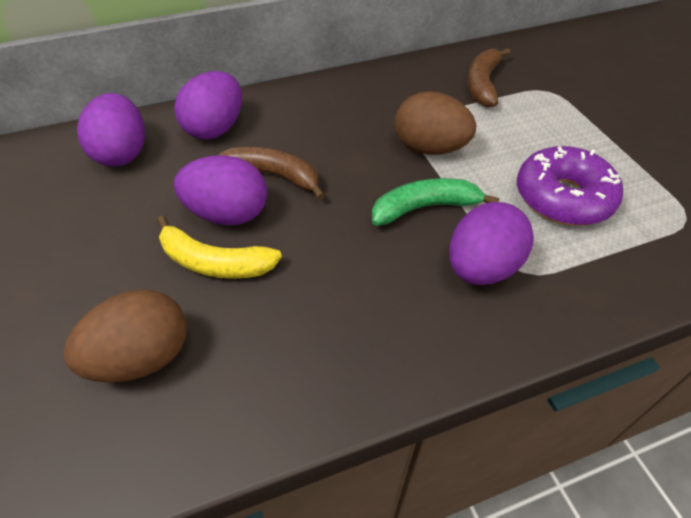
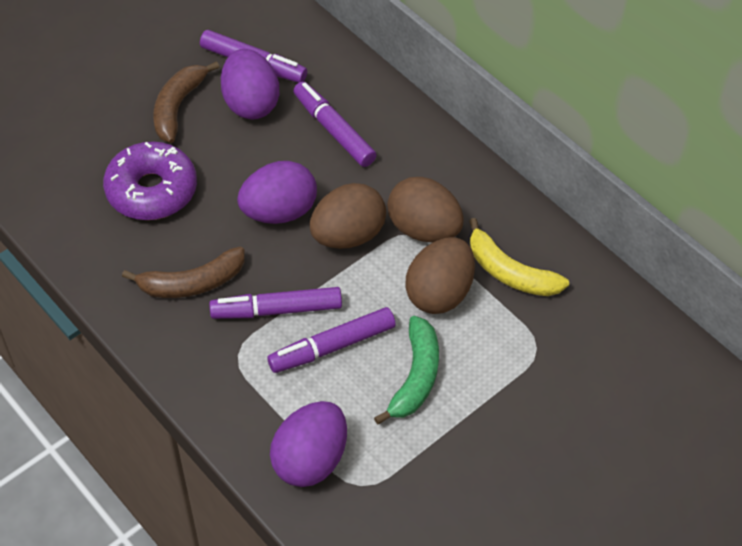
brown egg: 2 -> 3
purple egg: 4 -> 3
purple marker: 0 -> 4

